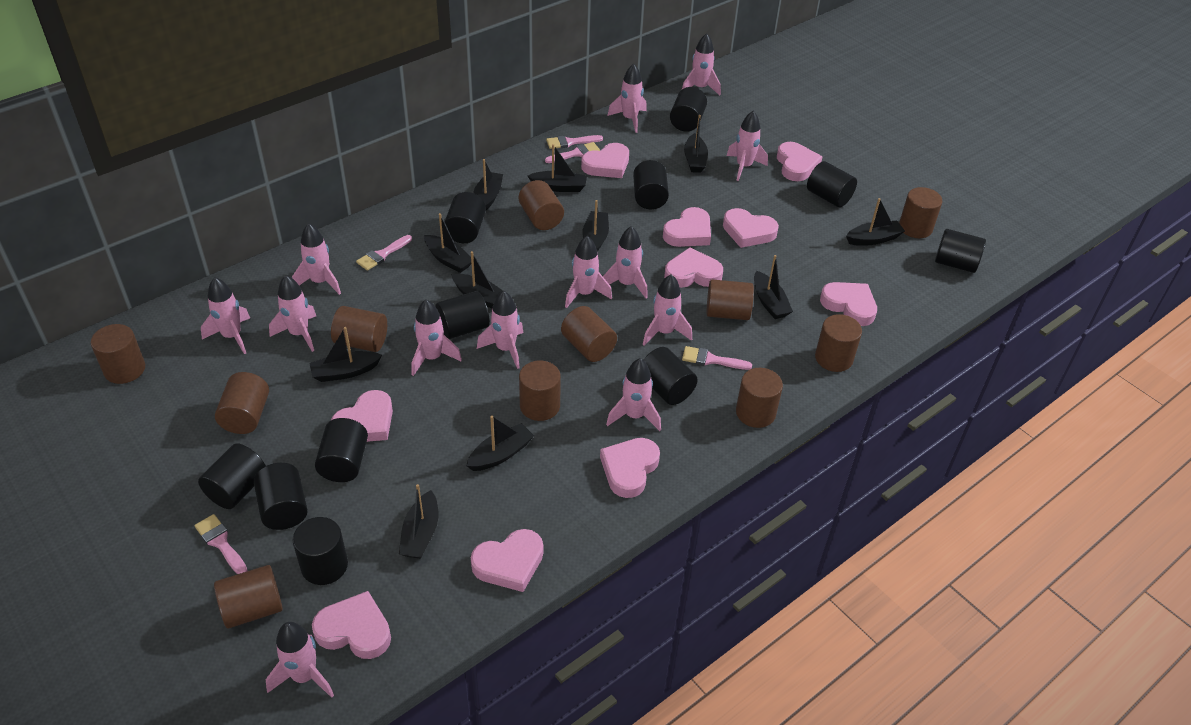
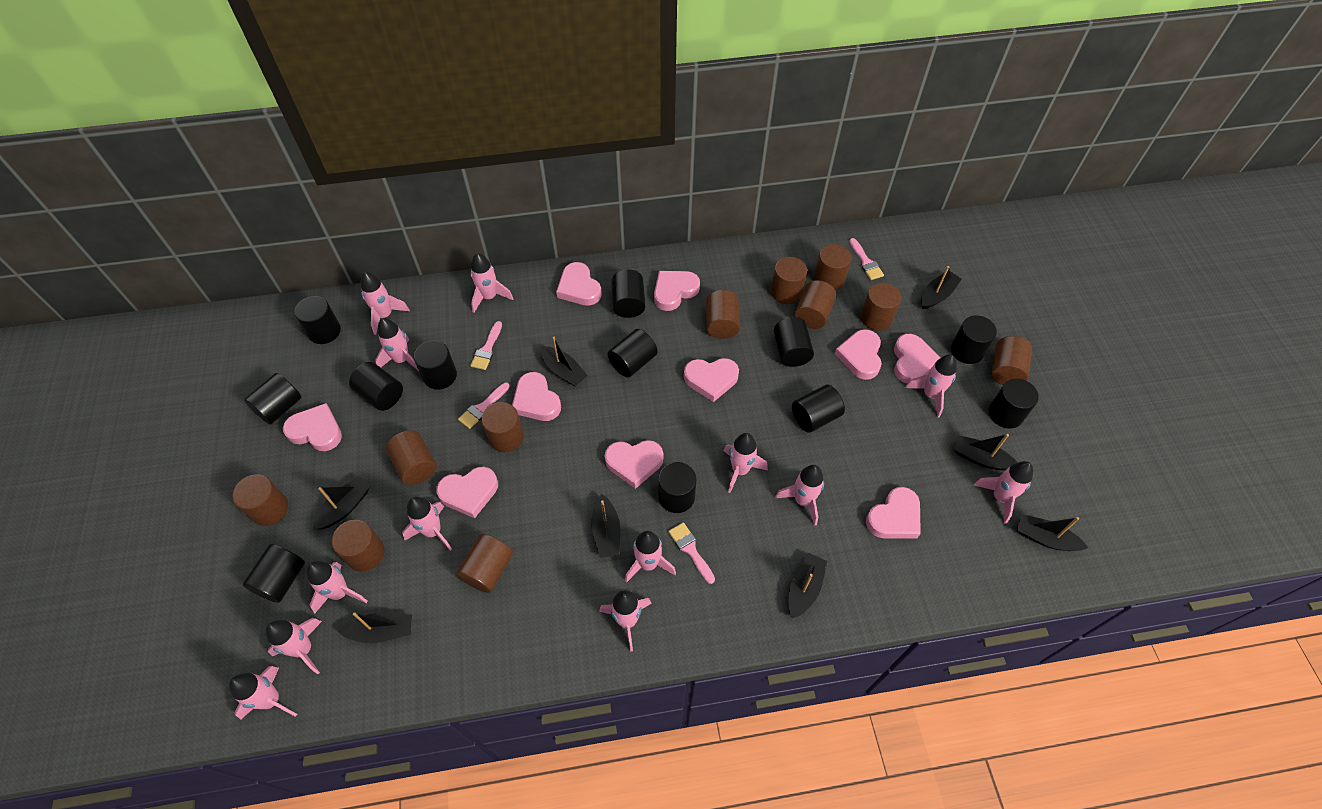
black boat: 11 -> 8
black cylinder: 11 -> 12
pink brush: 5 -> 4

